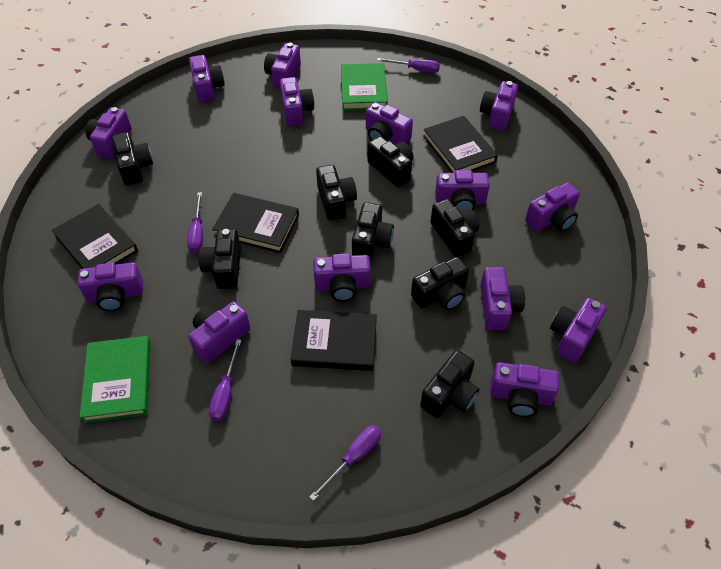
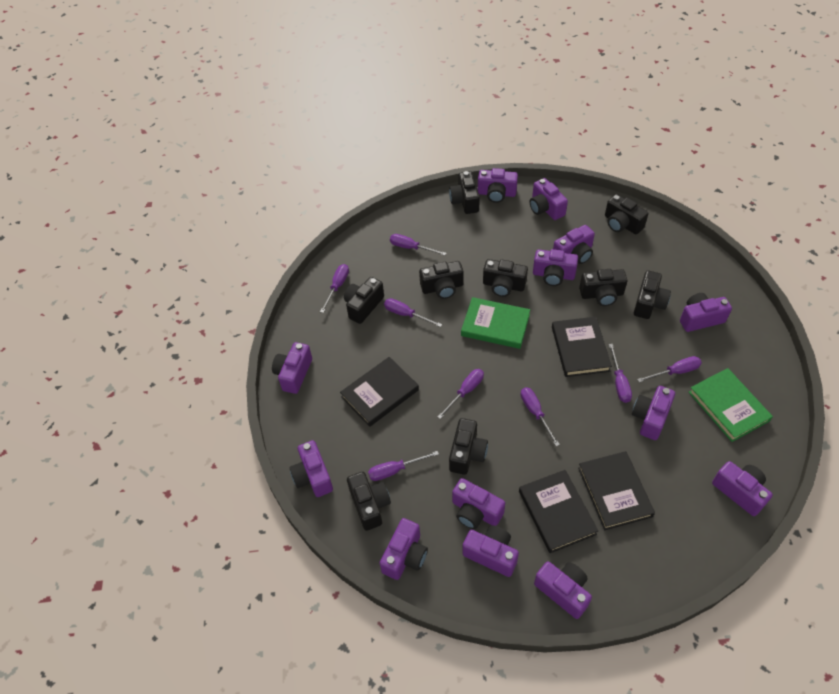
black camera: 8 -> 9
purple camera: 14 -> 13
purple screwdriver: 4 -> 8

